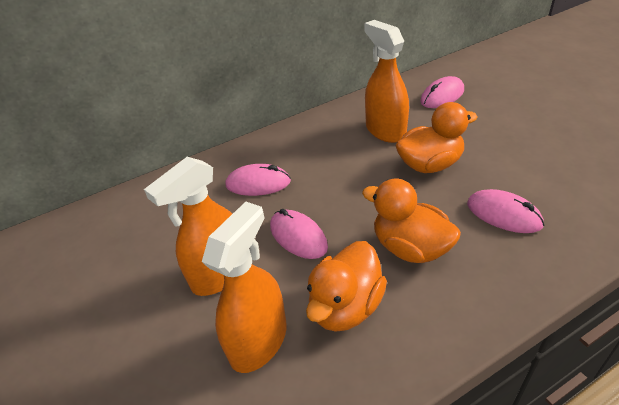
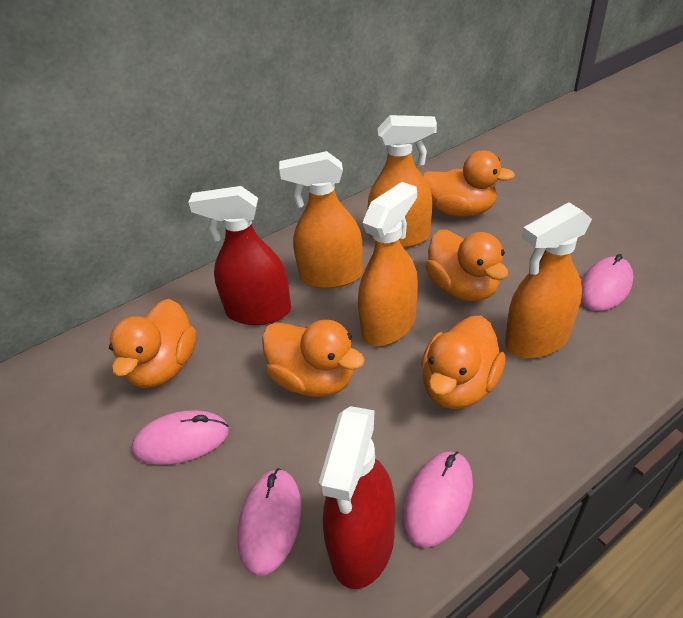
orange duck: 3 -> 5
orange spray bottle: 3 -> 4
red spray bottle: 0 -> 2

